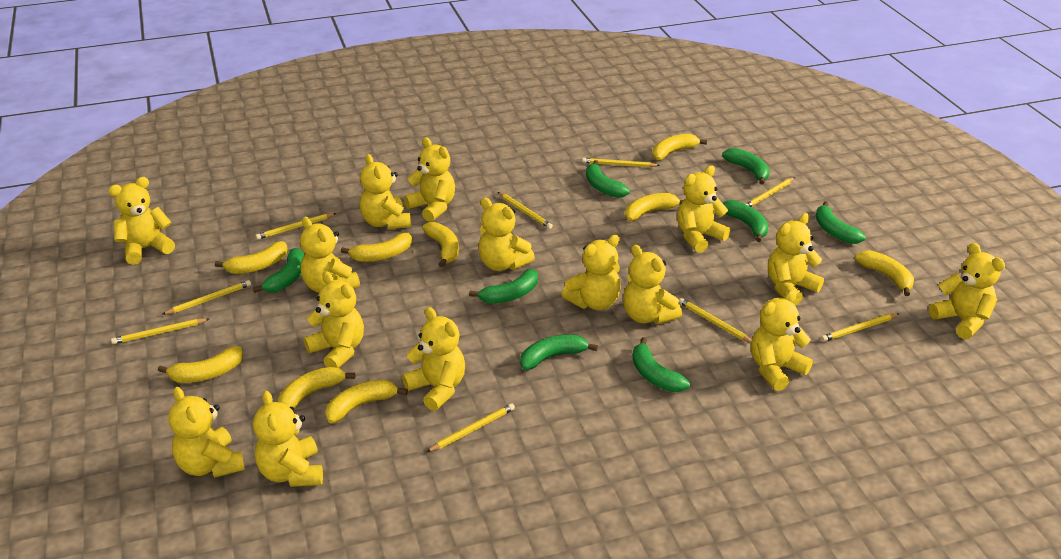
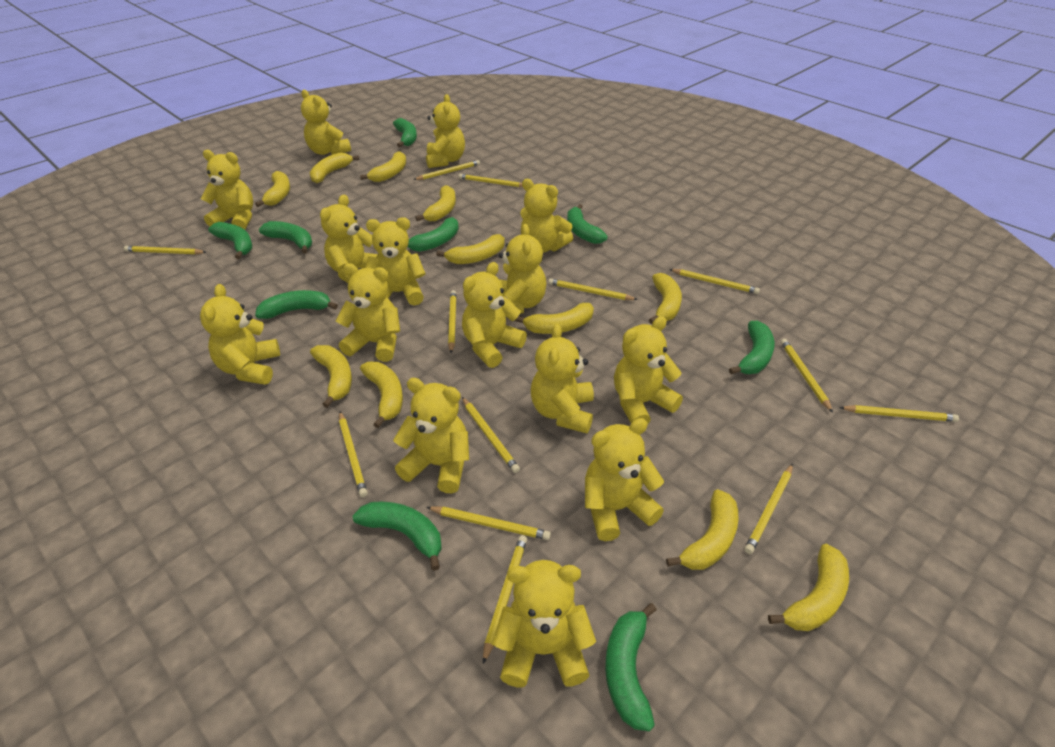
green banana: 8 -> 9
yellow banana: 9 -> 11
yellow pencil: 9 -> 13

